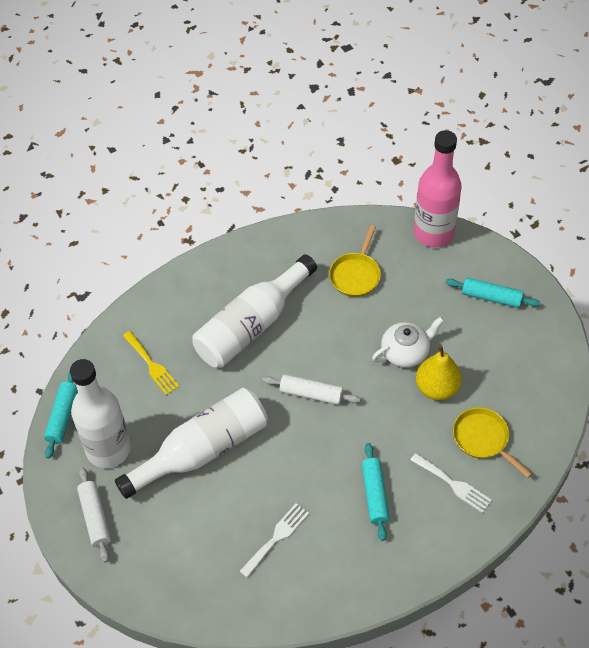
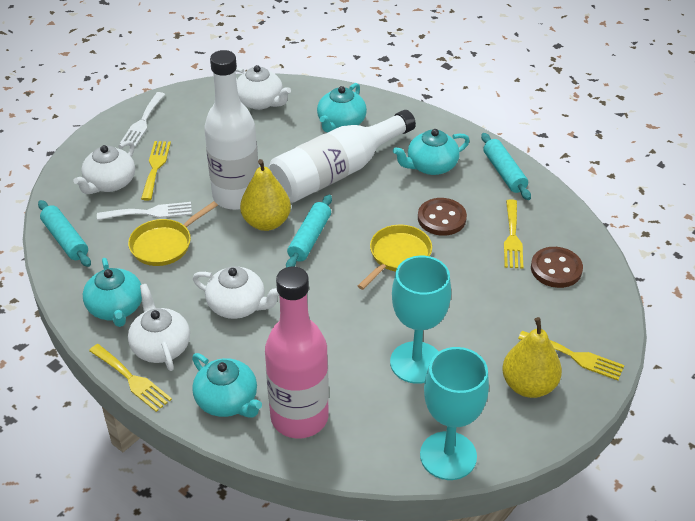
brown button: 0 -> 2
turquoise goblet: 0 -> 2
turquoise teapot: 0 -> 4
white bottle: 3 -> 2
white rolling pin: 2 -> 0
white teapot: 1 -> 4
yellow fork: 1 -> 4
yellow pear: 1 -> 2

